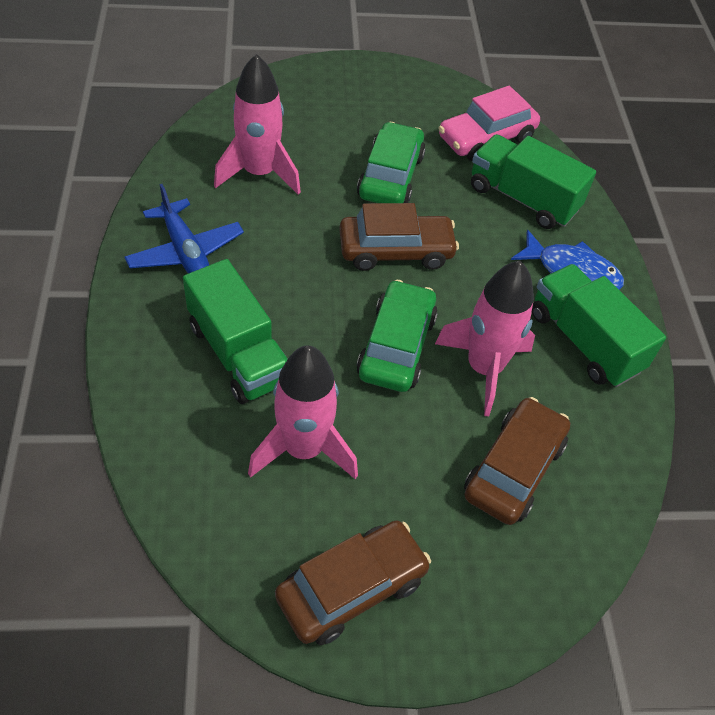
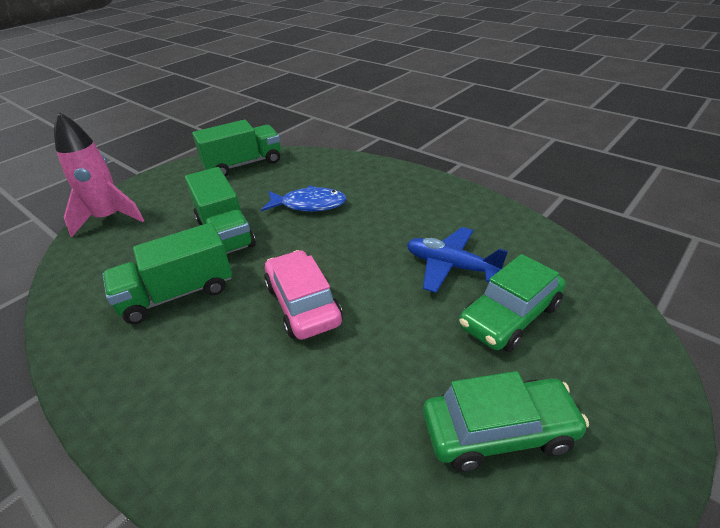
brown car: 3 -> 0
pink rocket: 3 -> 1

